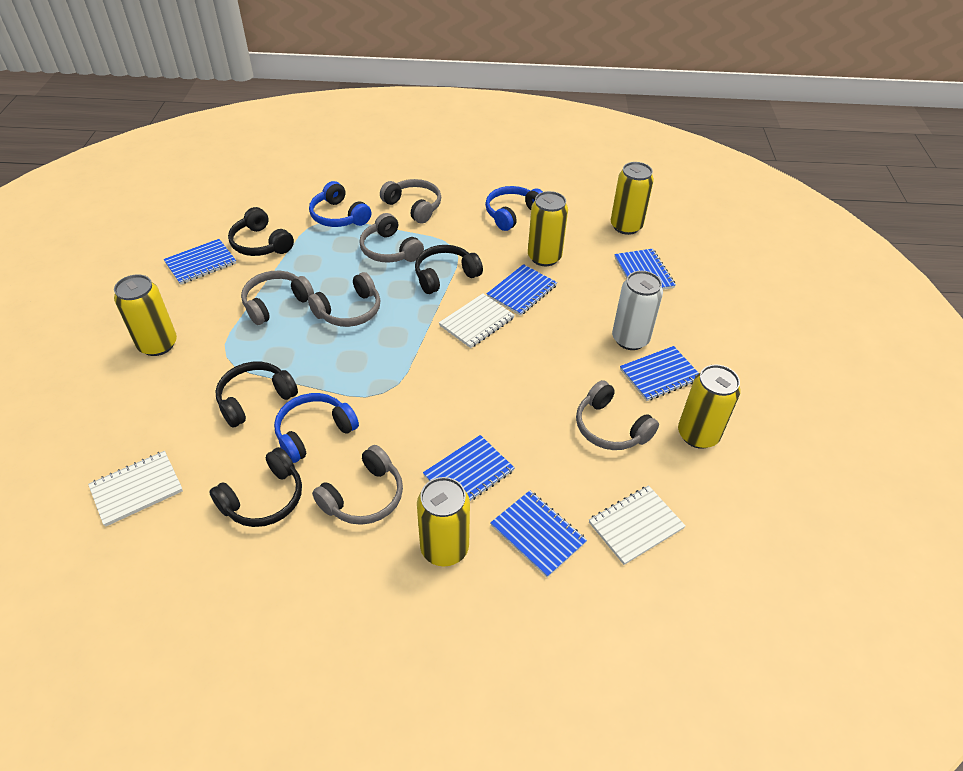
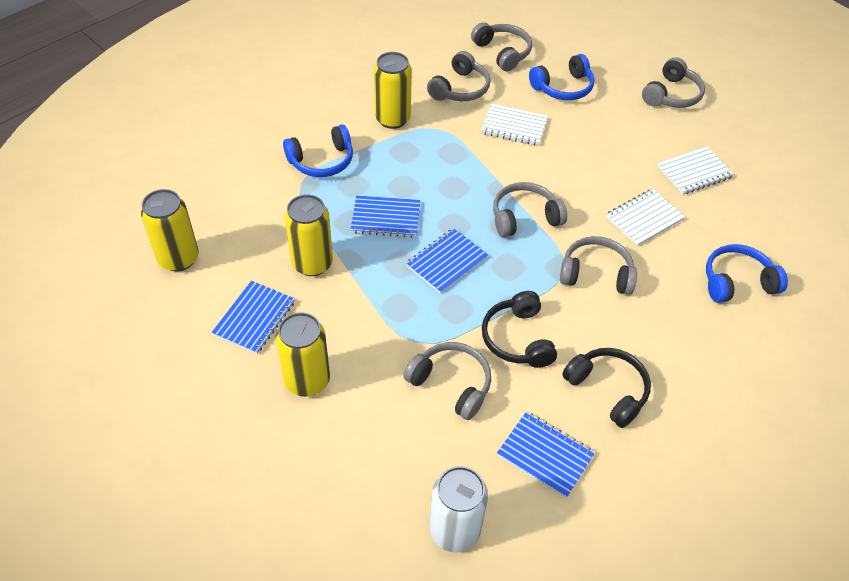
black headphones: 4 -> 2
blue notebook: 6 -> 4
yellow can: 5 -> 4

